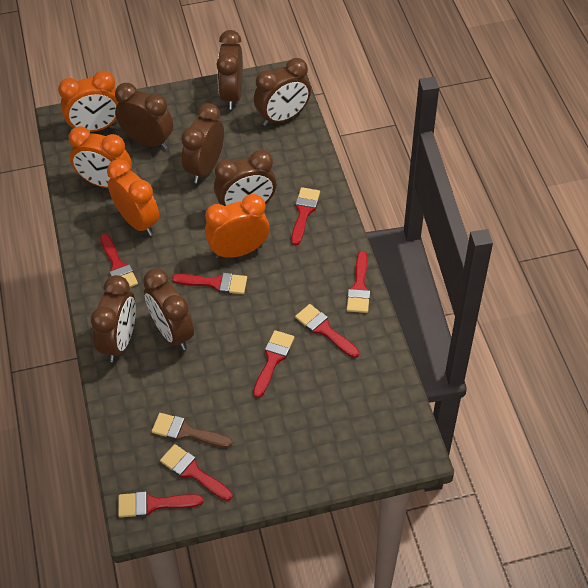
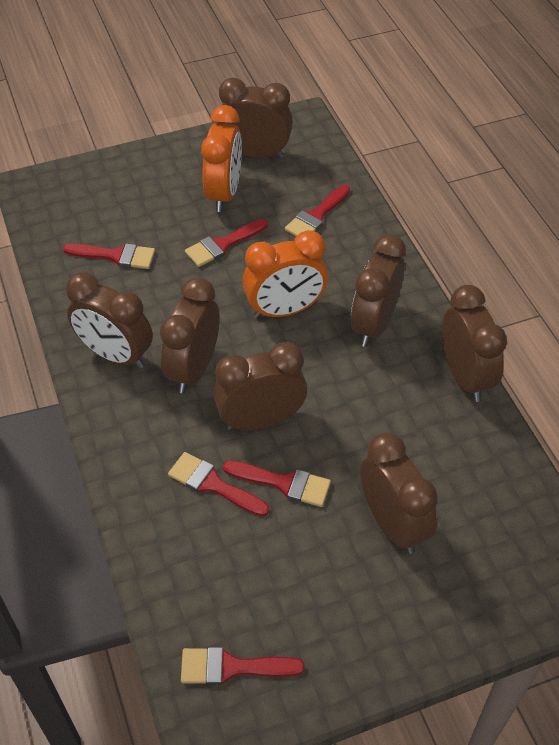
brown brush: 1 -> 0
orange clock: 4 -> 2
red brush: 8 -> 6

